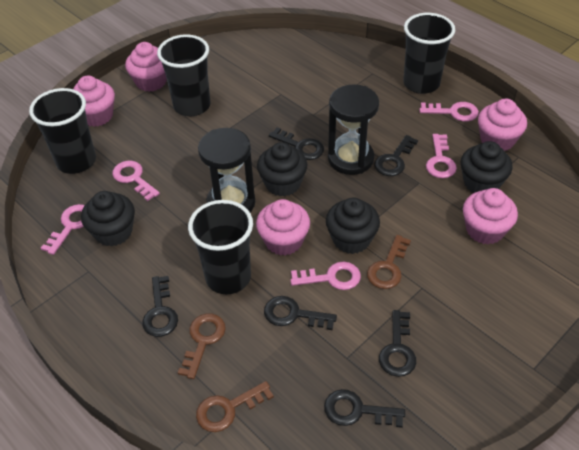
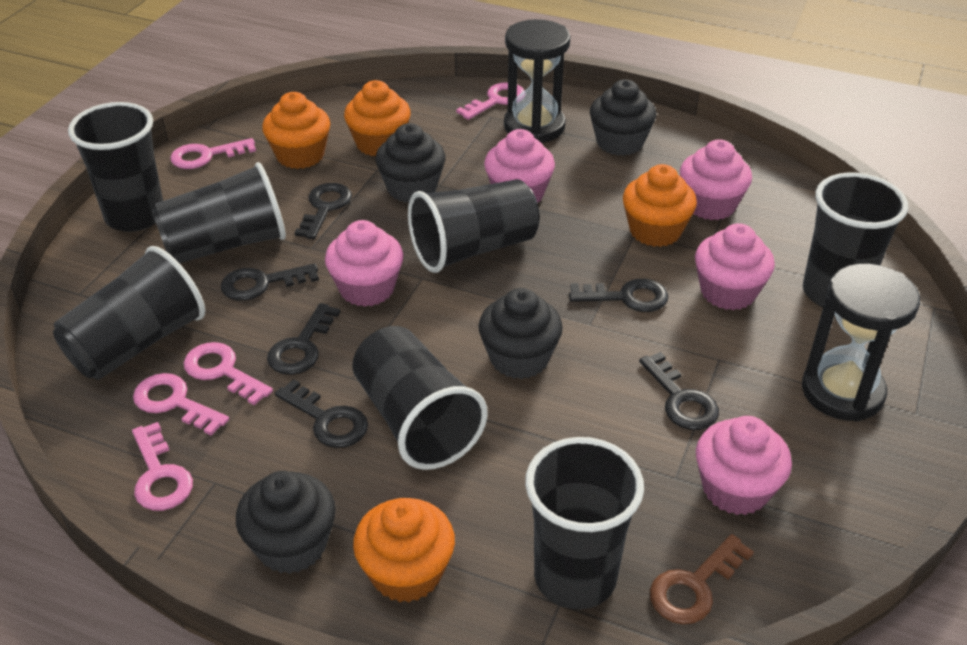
black cup: 4 -> 7
brown key: 3 -> 1
orange cupcake: 0 -> 4

